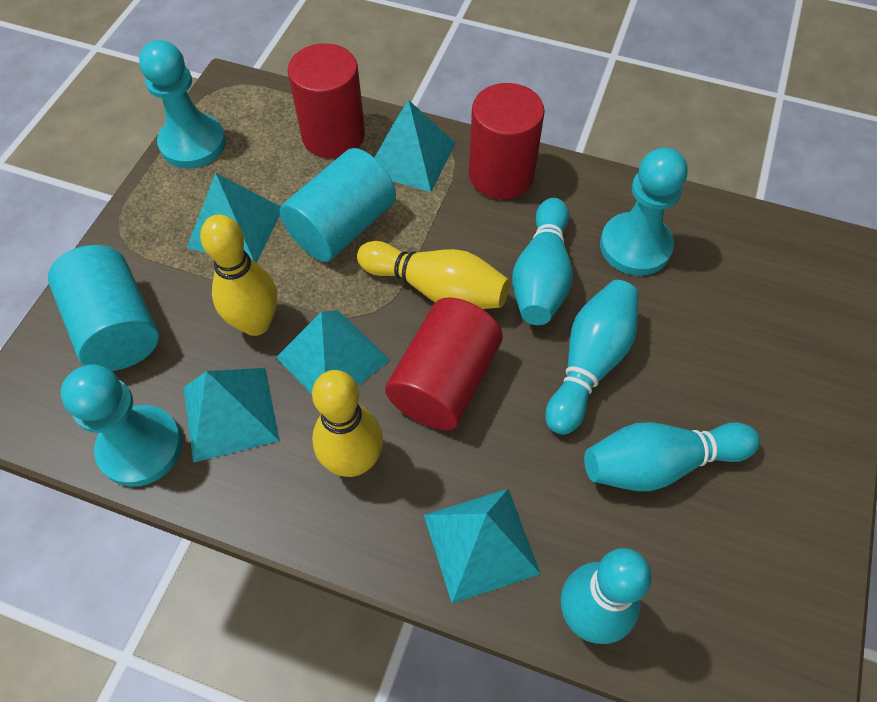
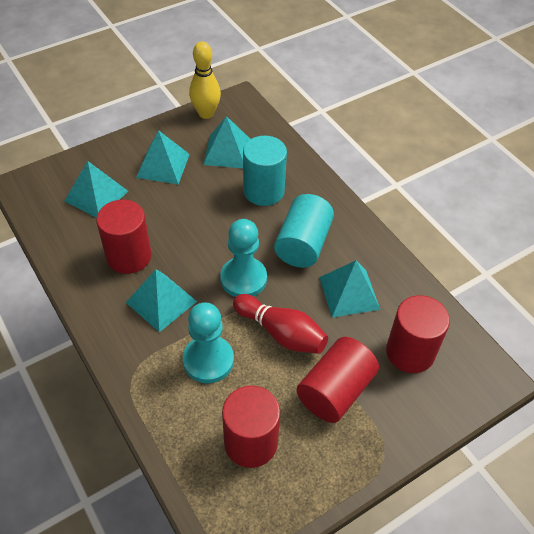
red bowling pin: 0 -> 1
red cylinder: 3 -> 4
turquoise bowling pin: 4 -> 0
turquoise pawn: 3 -> 2
yellow bowling pin: 3 -> 1

